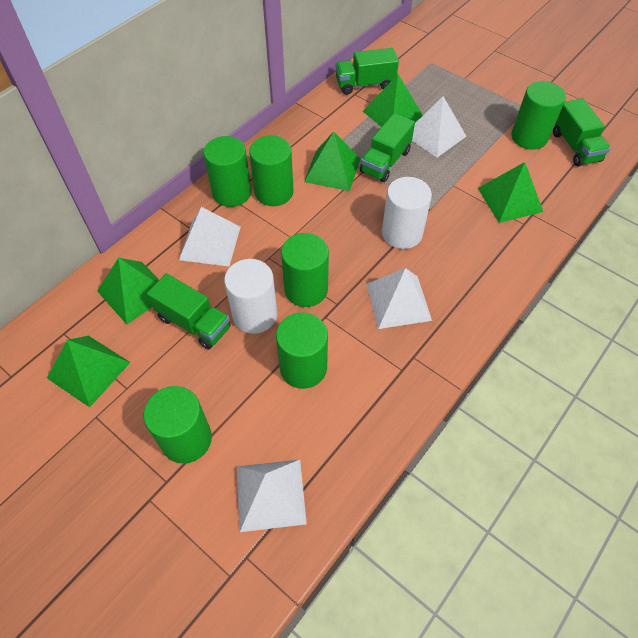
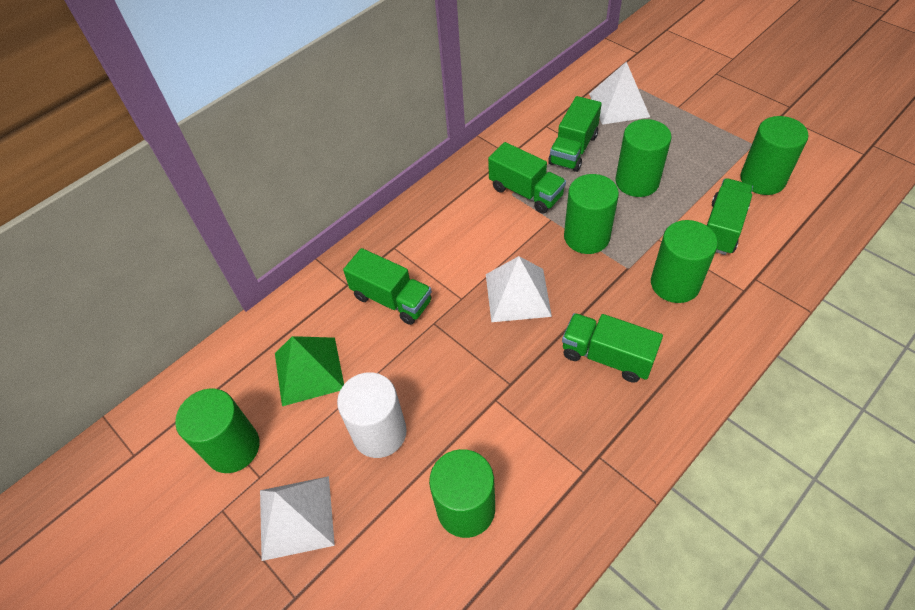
green pyramid: 5 -> 1
green truck: 4 -> 5
white cylinder: 2 -> 1
white pyramid: 4 -> 3

